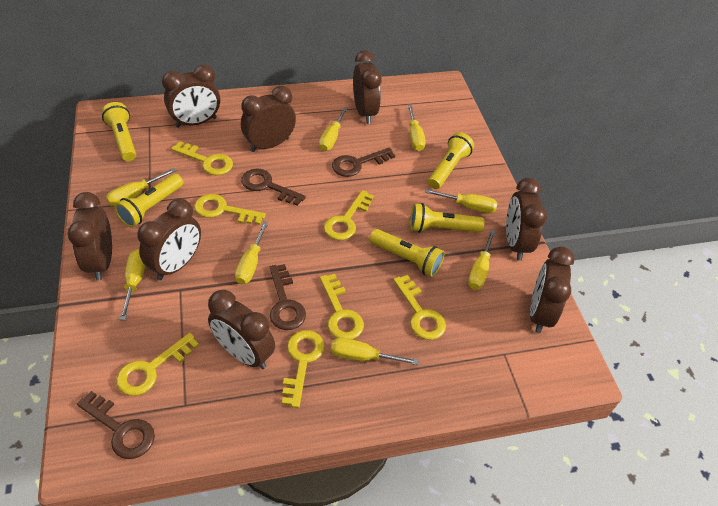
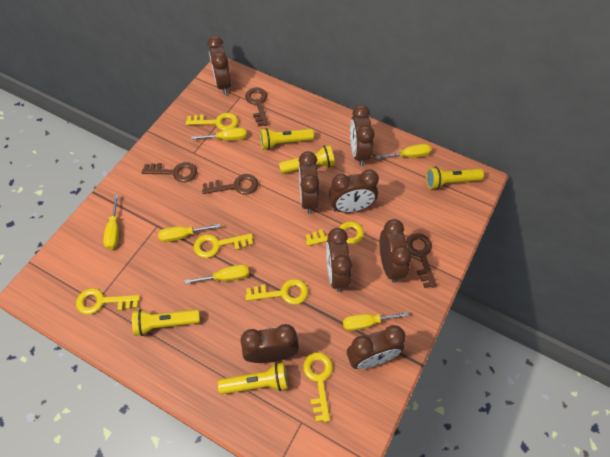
yellow key: 7 -> 6
yellow screwdriver: 8 -> 6

